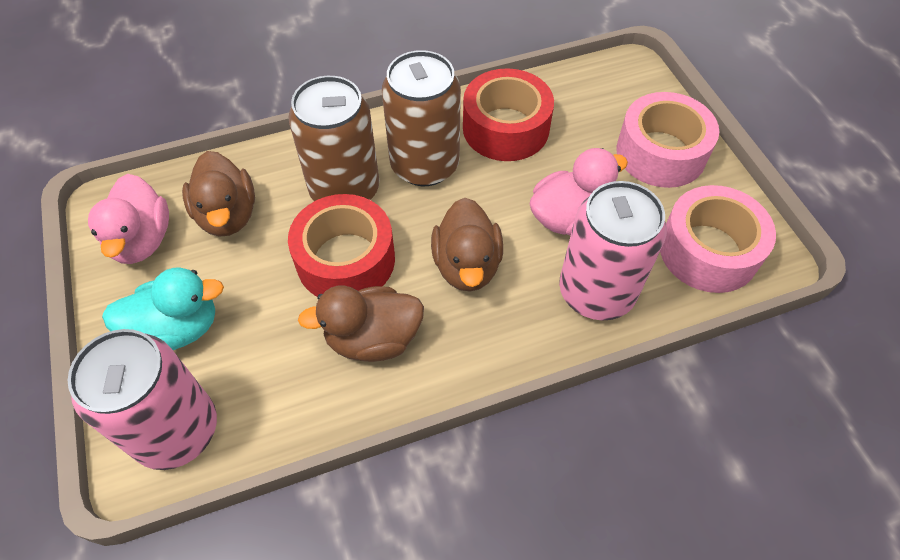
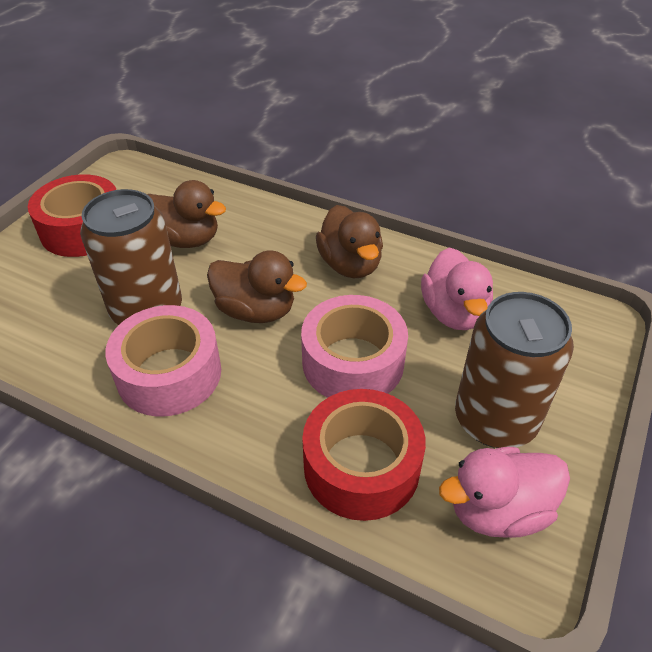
pink can: 2 -> 0
turquoise duck: 1 -> 0

